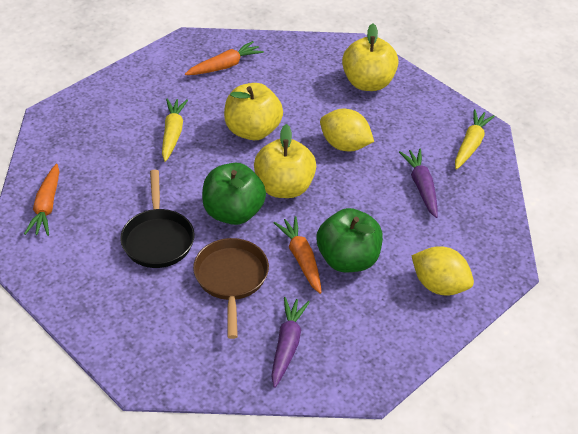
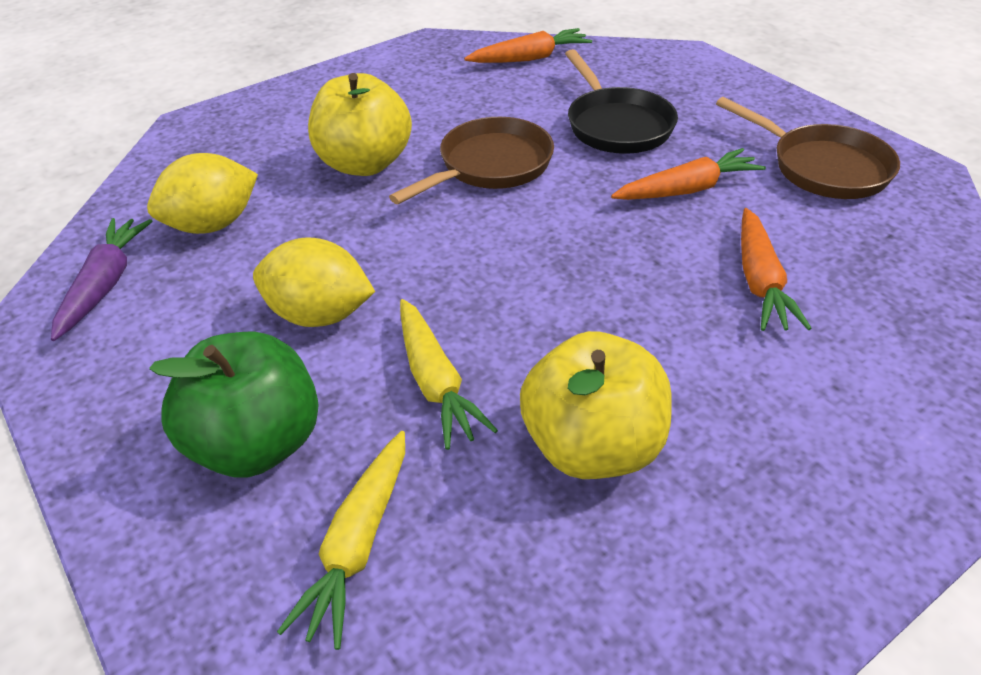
brown pan: 1 -> 2
green apple: 2 -> 1
purple carrot: 2 -> 1
yellow apple: 3 -> 2

